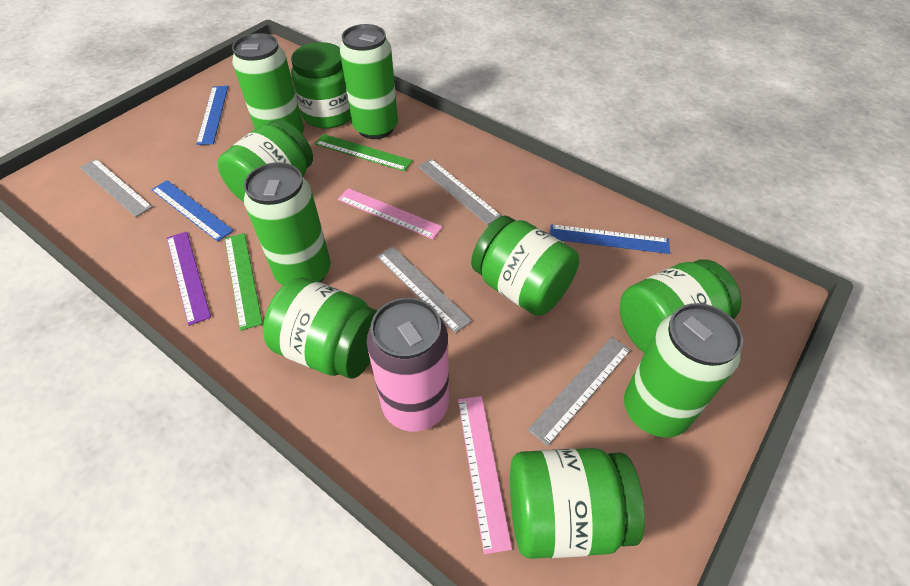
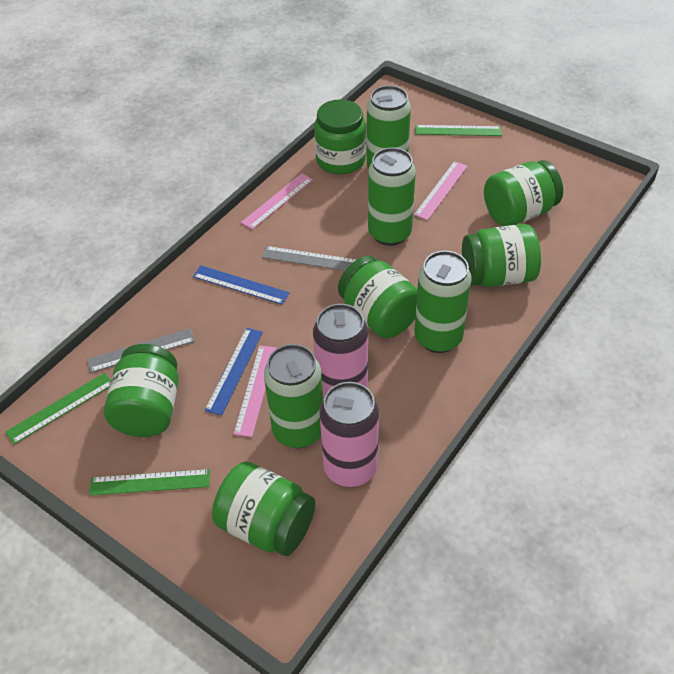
blue ruler: 3 -> 2
green ruler: 2 -> 3
grey ruler: 4 -> 2
pink can: 1 -> 2
pink ruler: 2 -> 3
purple ruler: 1 -> 0

